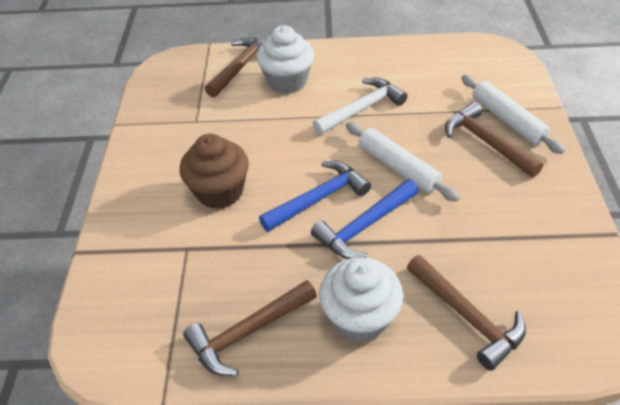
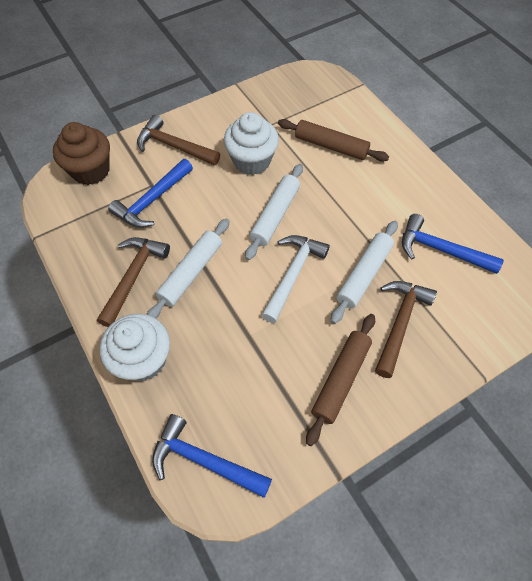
blue hammer: 2 -> 3
brown hammer: 4 -> 3
brown rolling pin: 0 -> 2
white rolling pin: 2 -> 3

